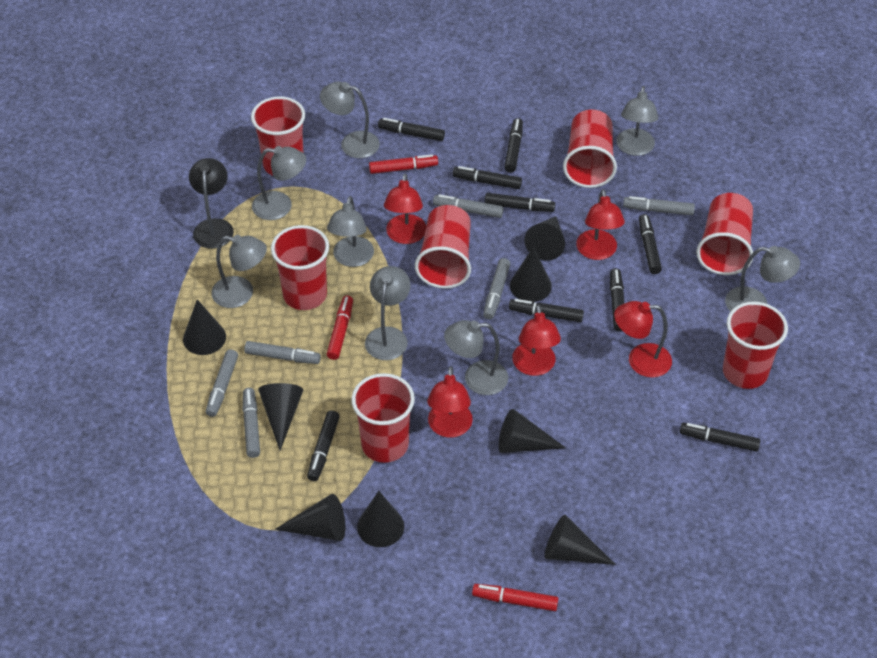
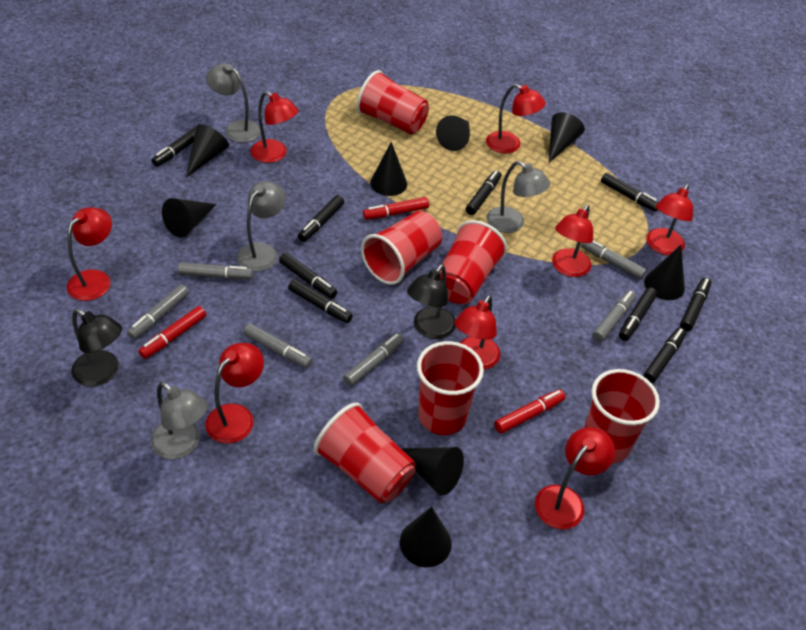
black lamp: 1 -> 2
grey lamp: 8 -> 4
red cup: 7 -> 6
red lamp: 5 -> 8

